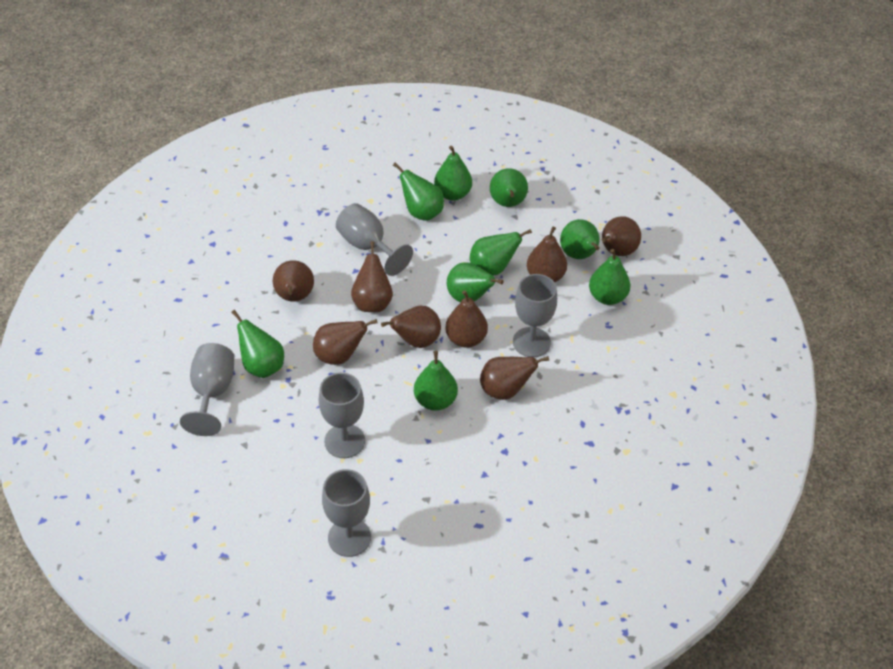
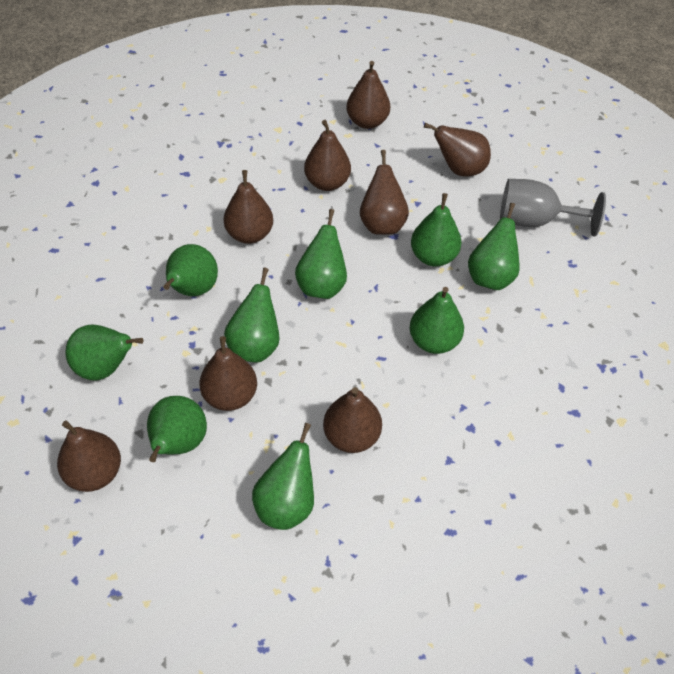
grey goblet: 5 -> 1

